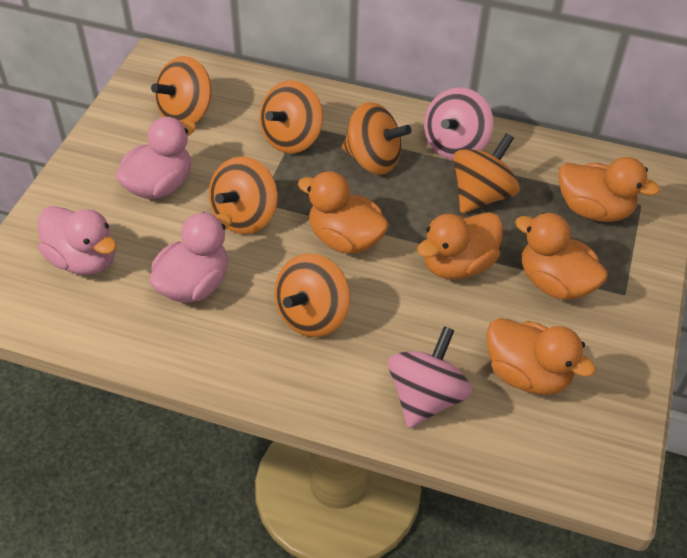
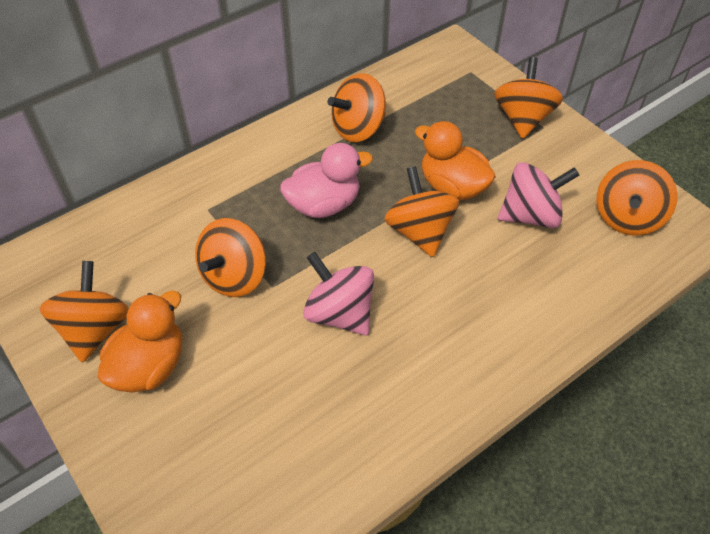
orange duck: 5 -> 2
pink duck: 3 -> 1

